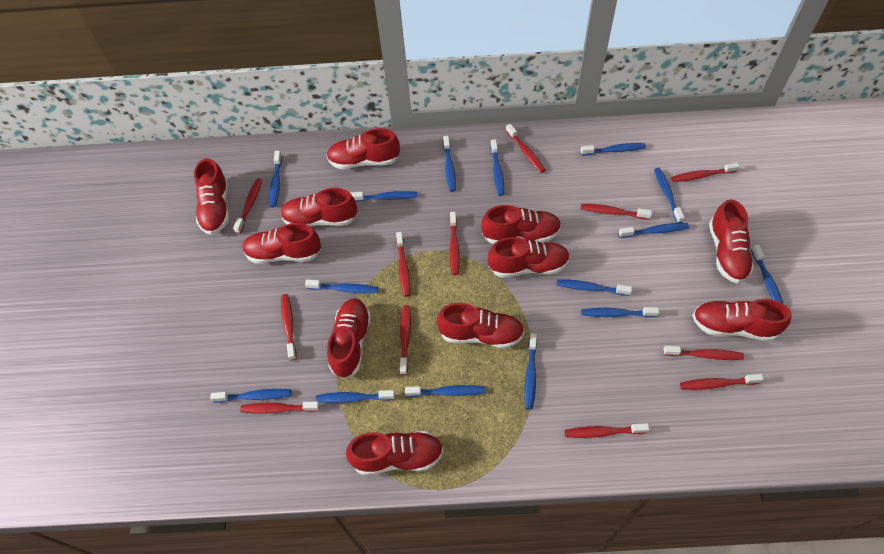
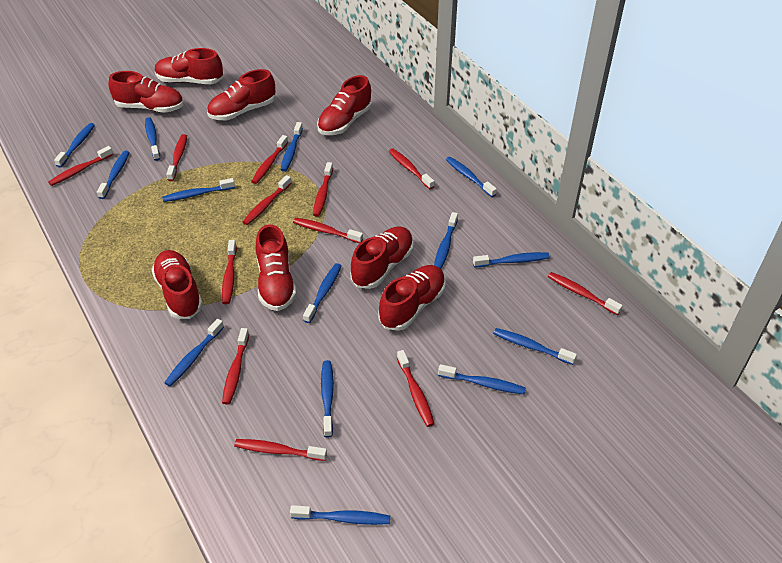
blue toothbrush: 15 -> 14
red shoe: 11 -> 8

